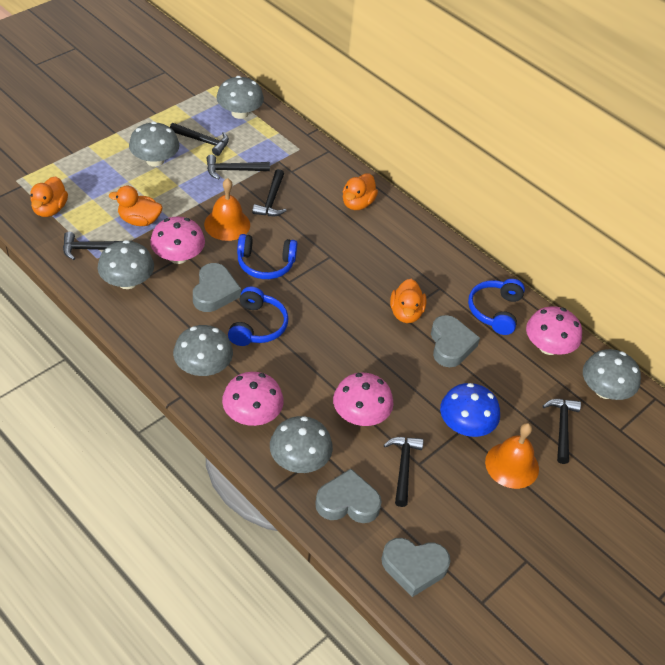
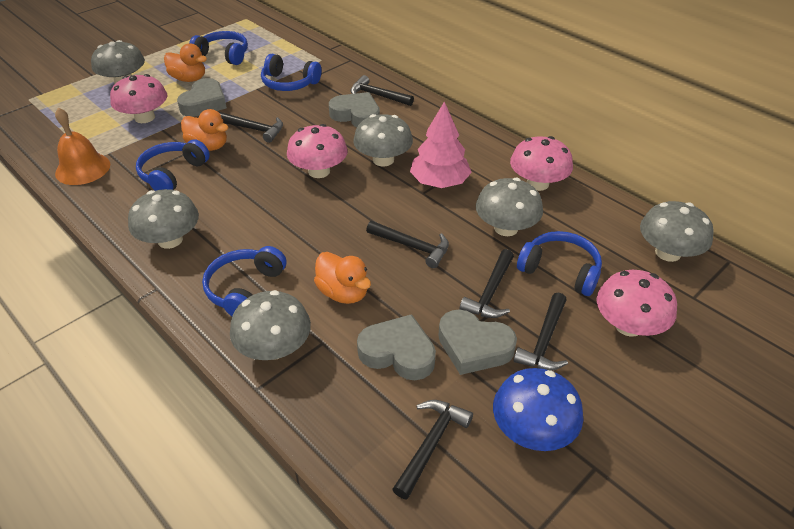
blue headphones: 3 -> 5
orange bell: 2 -> 1
orange duck: 4 -> 3
pink tree: 0 -> 1

